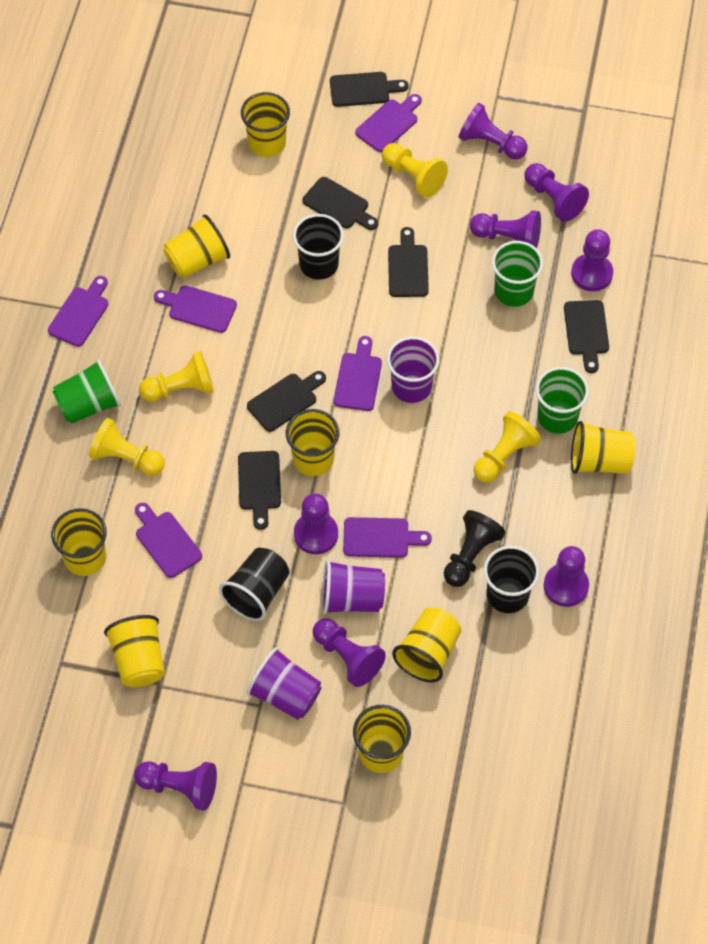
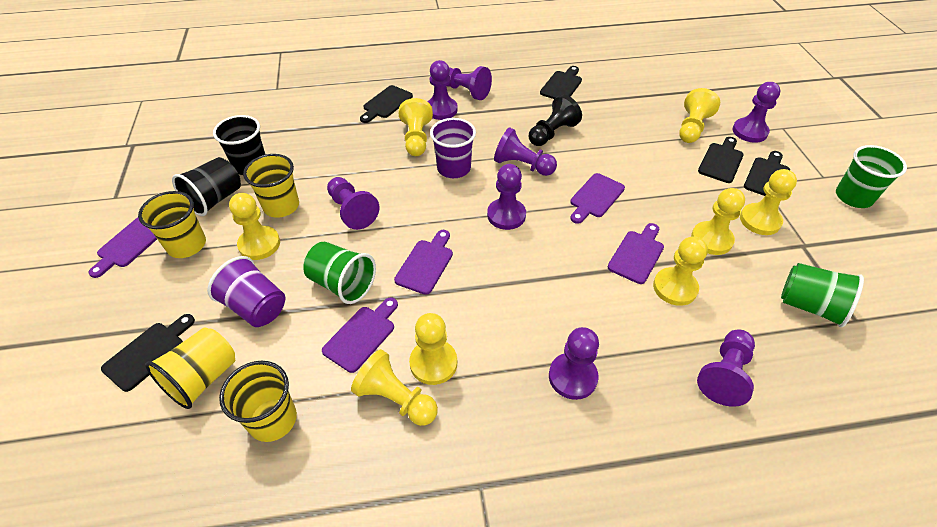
black cup: 3 -> 2
black cutting board: 6 -> 5
purple cup: 3 -> 2
purple cutting board: 6 -> 5
yellow cup: 8 -> 4
yellow pawn: 4 -> 8

